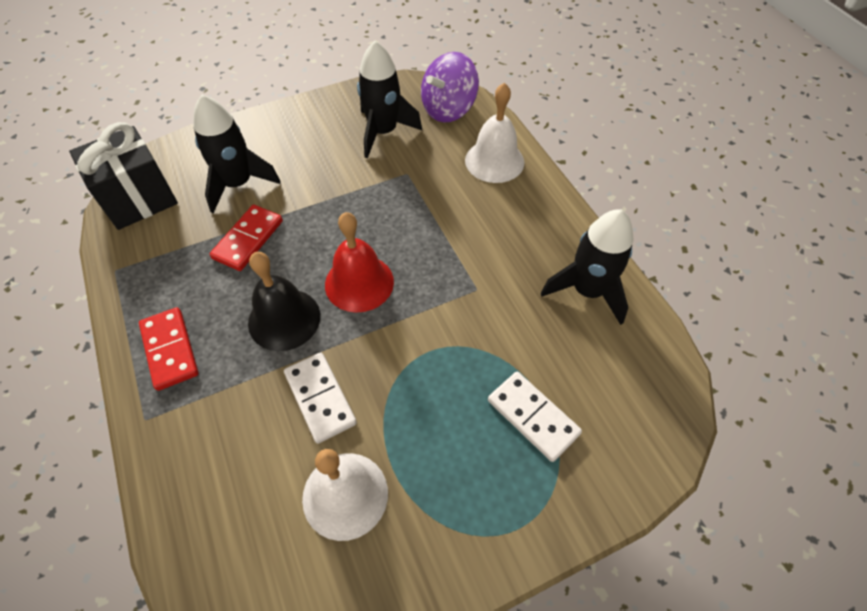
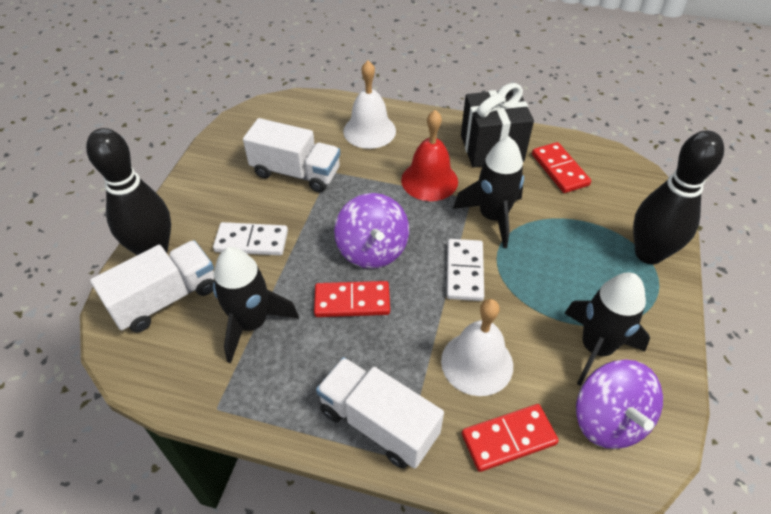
black bell: 1 -> 0
black bowling pin: 0 -> 2
purple spinning top: 1 -> 2
red domino: 2 -> 3
white truck: 0 -> 3

